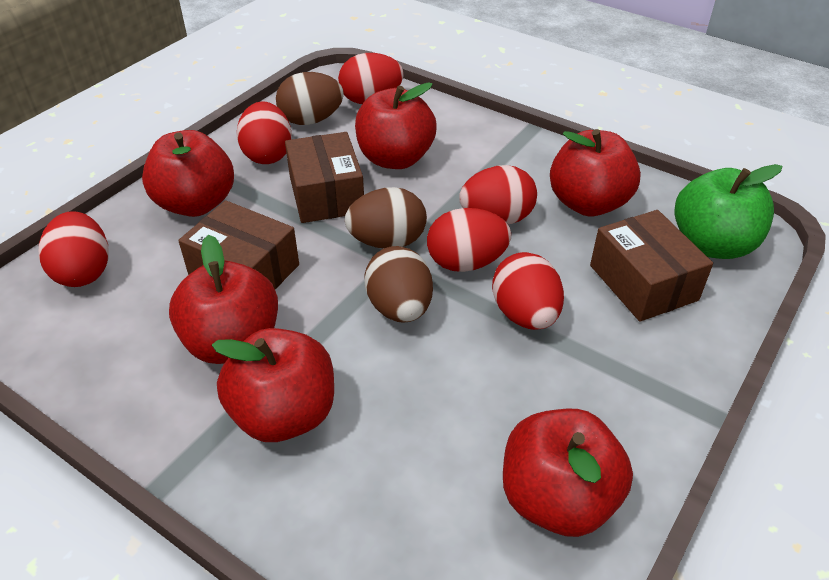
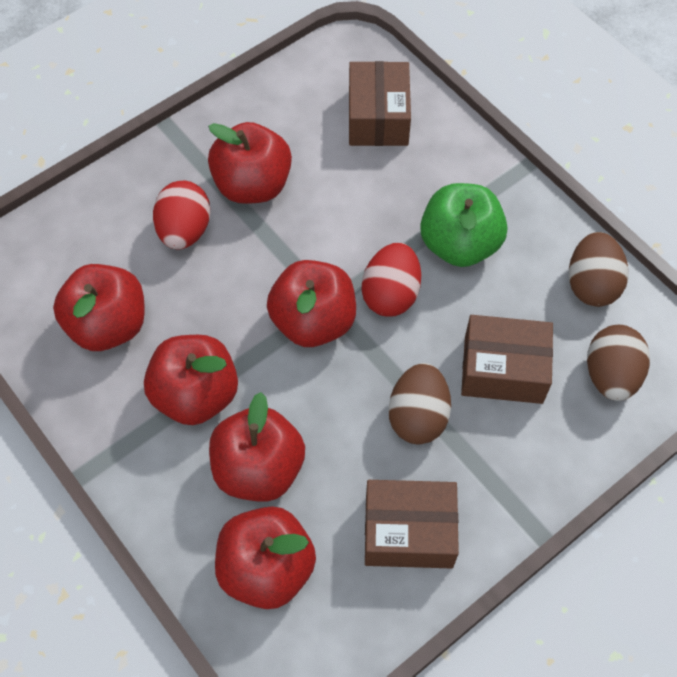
red egg: 6 -> 2

